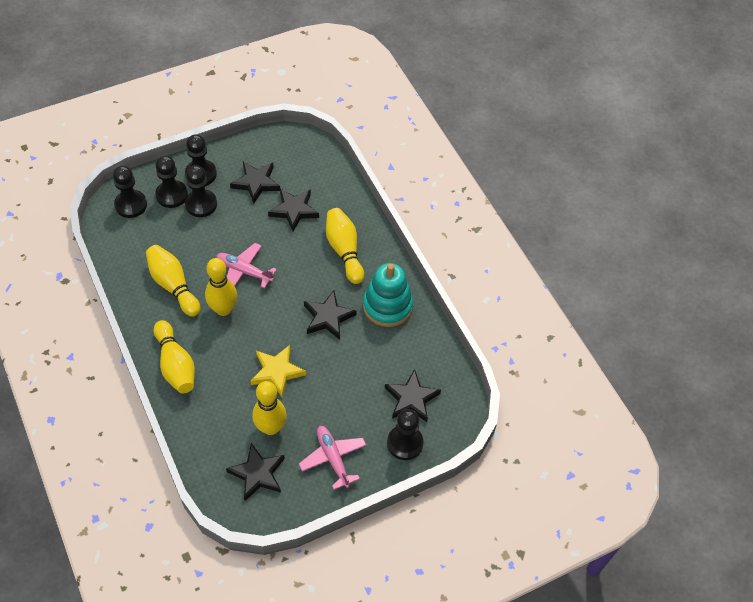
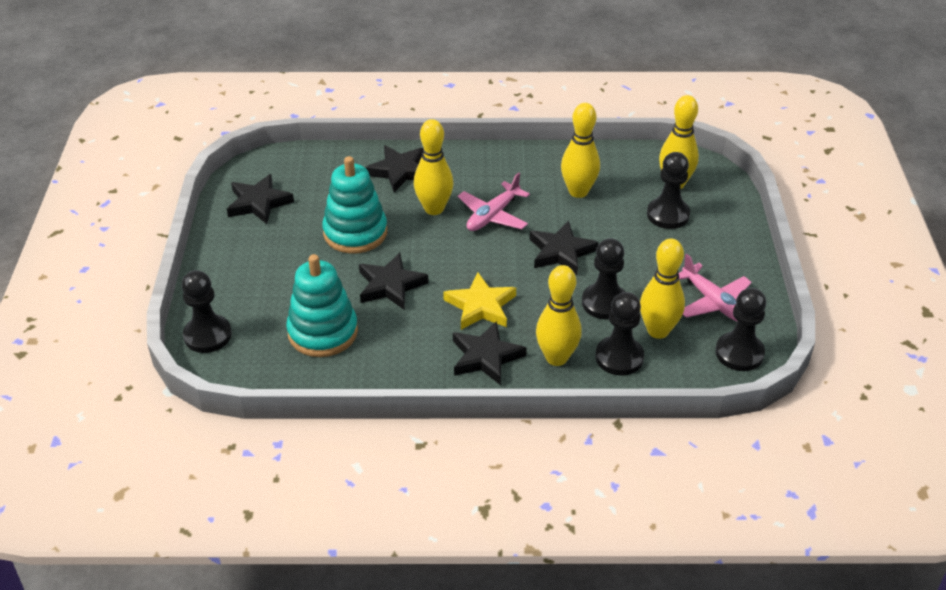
turquoise stacking toy: 1 -> 2

